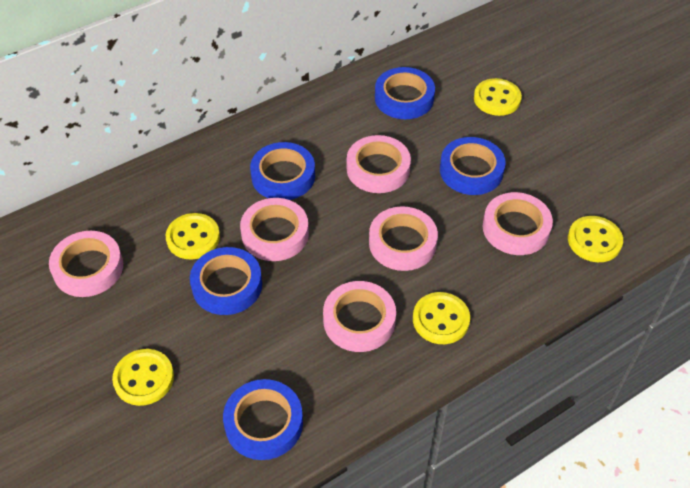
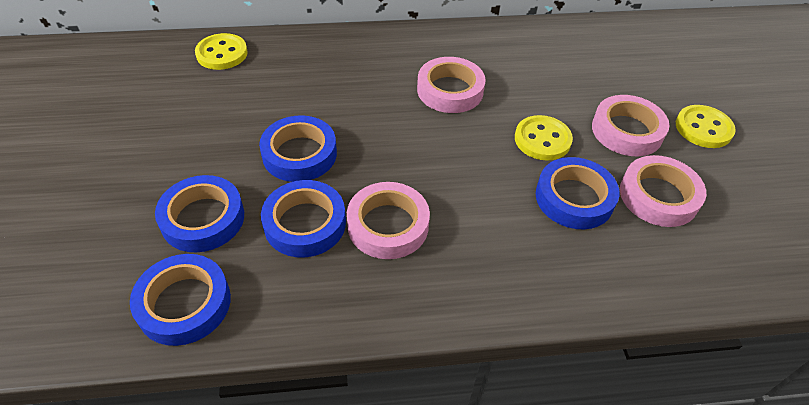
pink tape: 6 -> 4
yellow button: 5 -> 3

